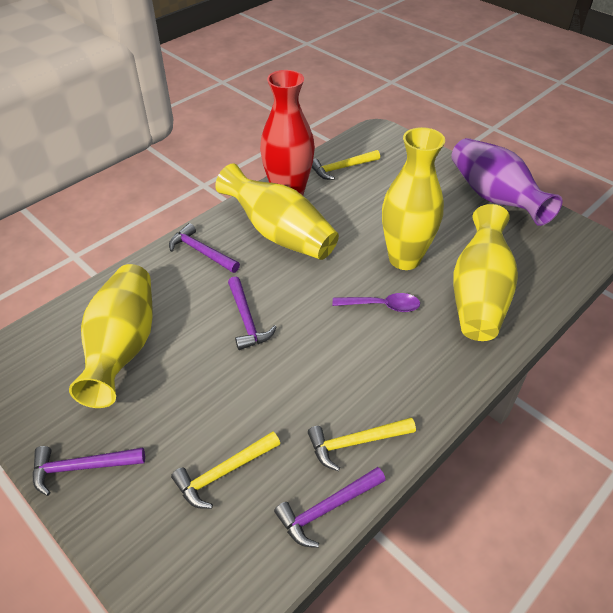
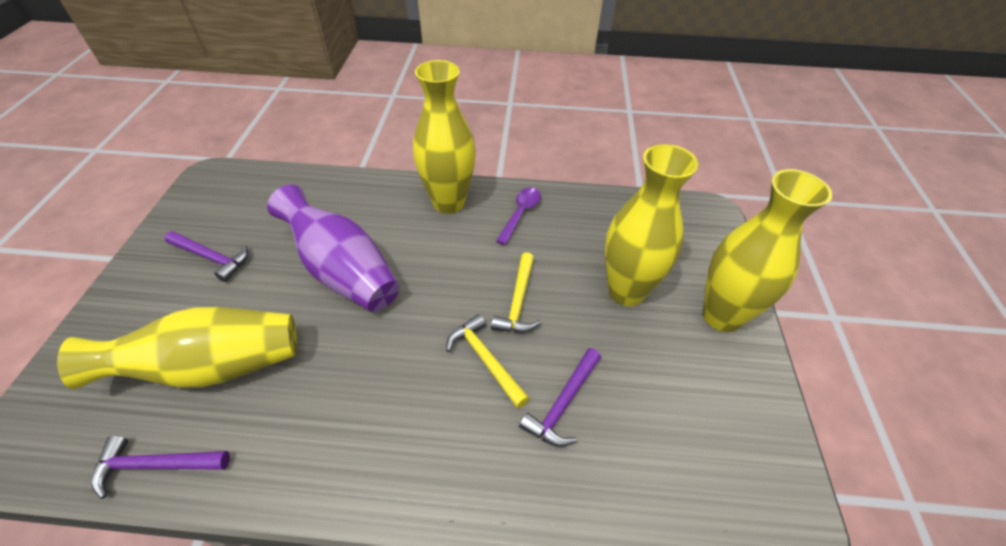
purple hammer: 4 -> 3
red vase: 1 -> 0
yellow hammer: 3 -> 2

